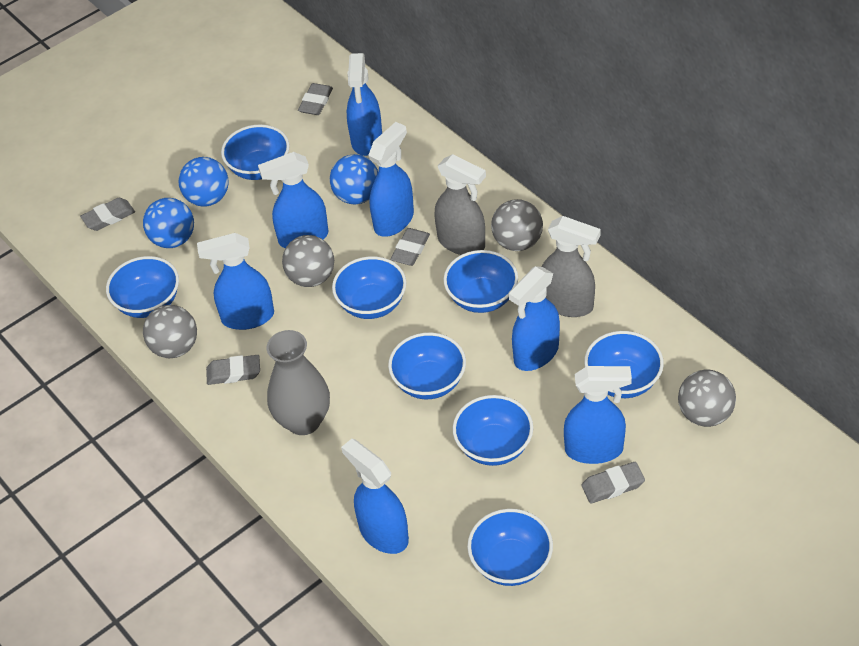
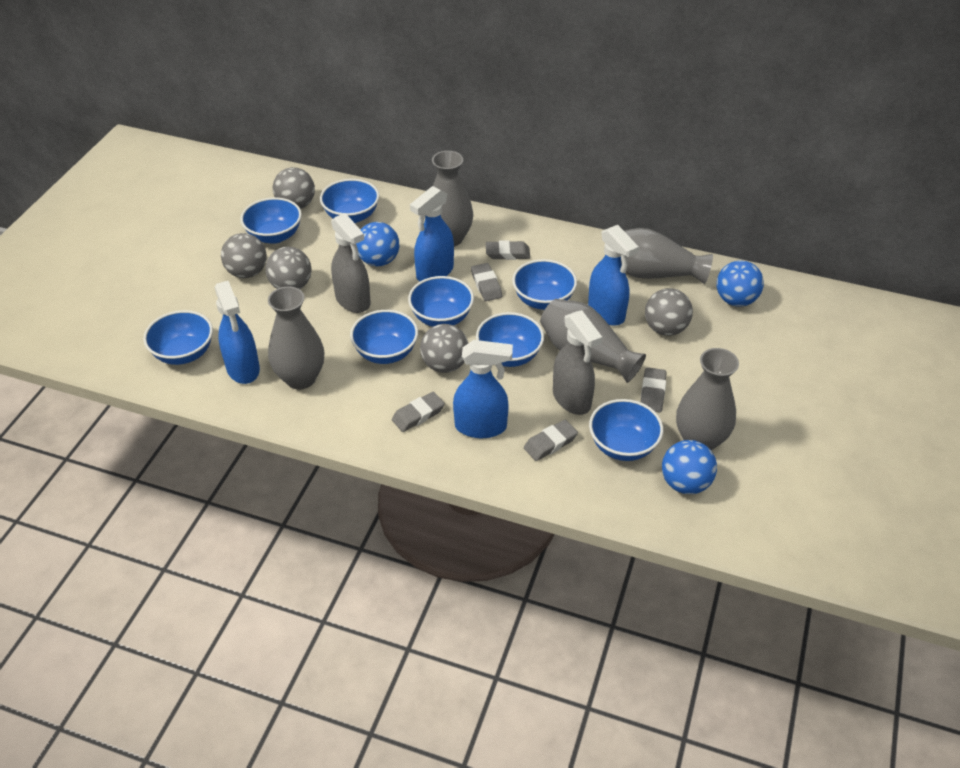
blue spray bottle: 7 -> 4
grey ball: 4 -> 5
grey vase: 1 -> 5

